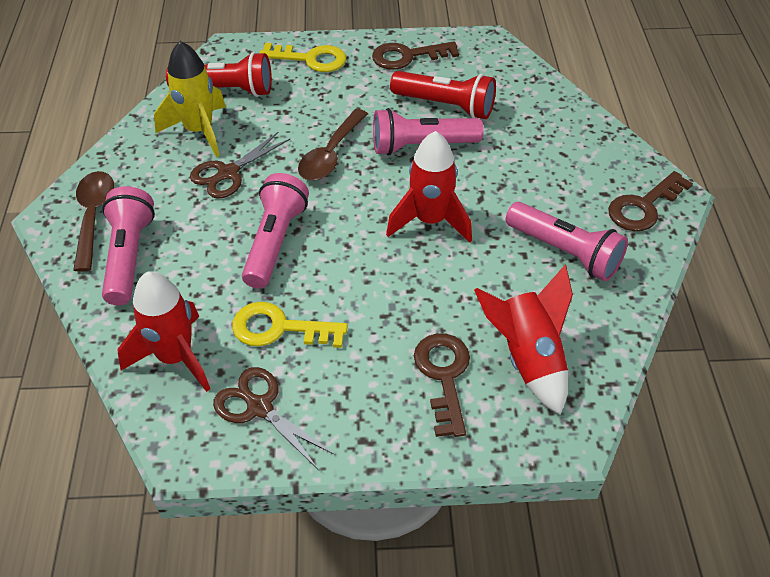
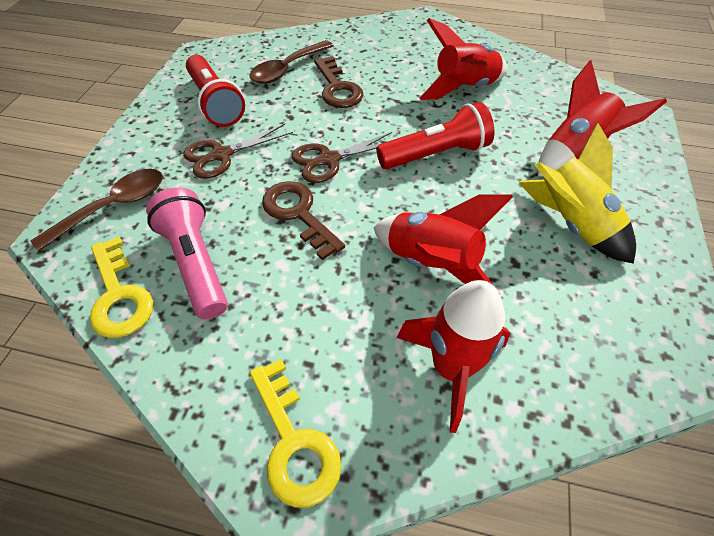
brown key: 3 -> 2
pink flashlight: 4 -> 1
red rocket: 3 -> 4

